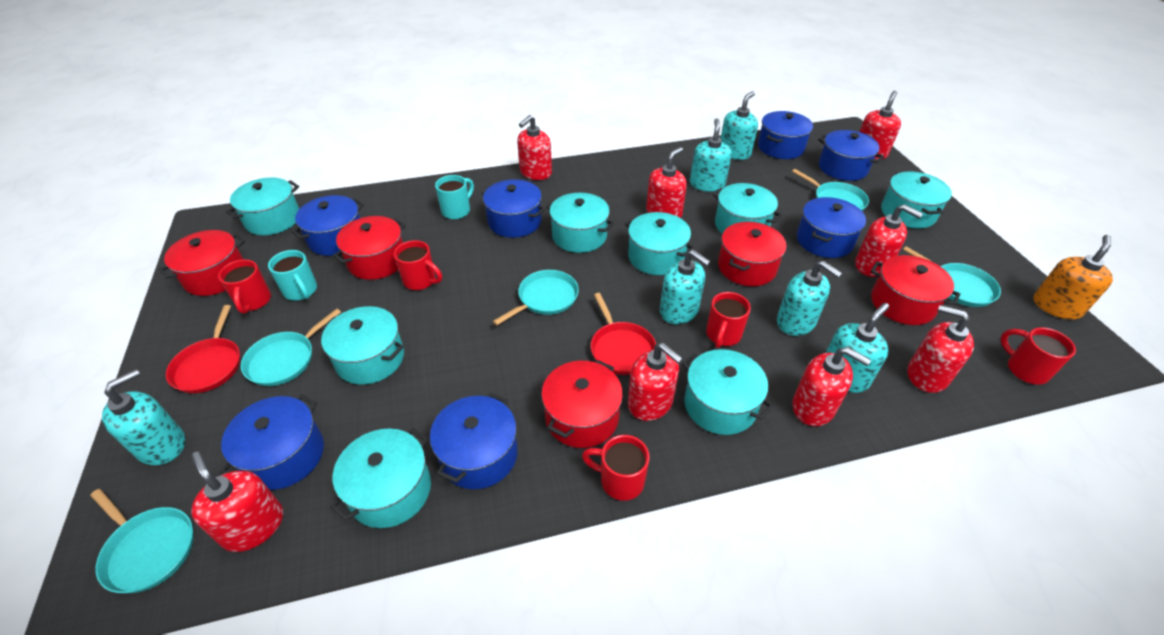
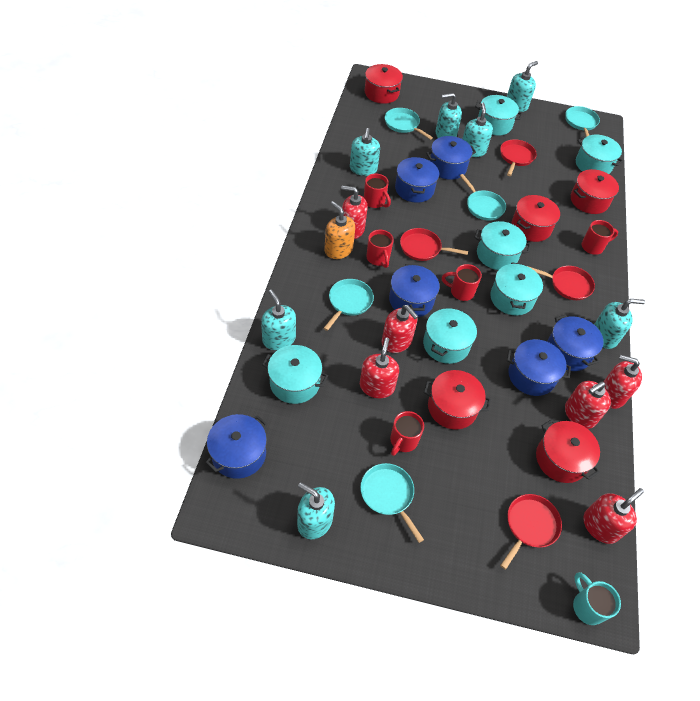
blue pot: 7 -> 6
red pan: 2 -> 4
red soap dispenser: 8 -> 6
turquoise mug: 2 -> 1
turquoise pot: 8 -> 6
turquoise soap dispenser: 6 -> 7

